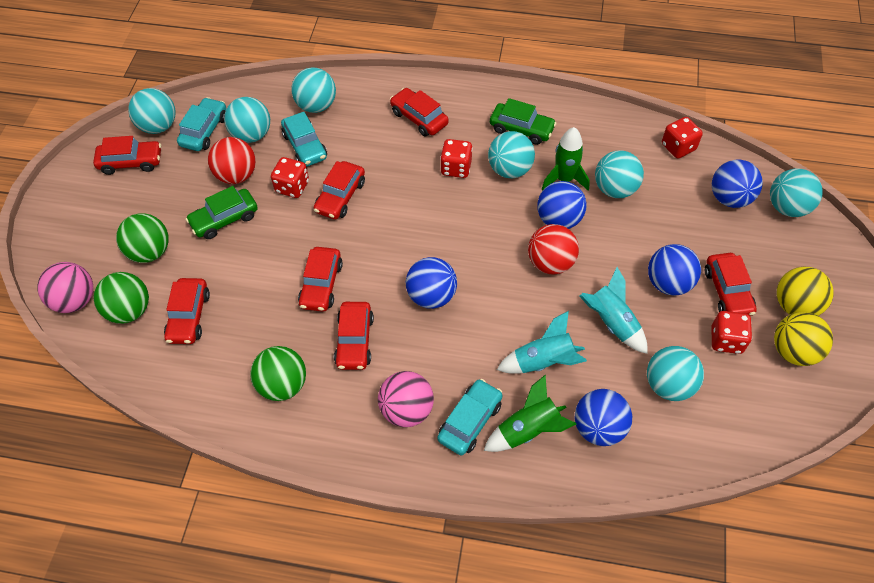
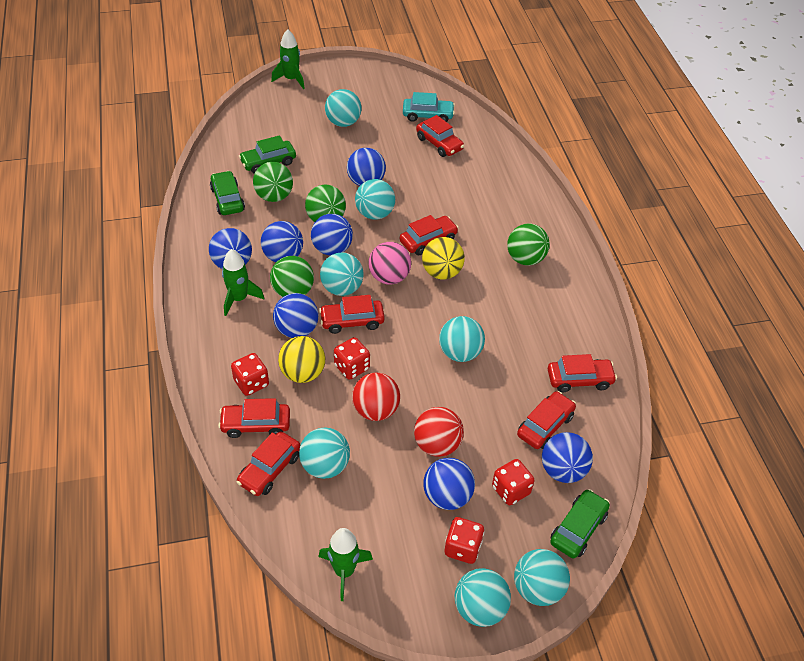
blue ball: 5 -> 7
green ball: 3 -> 4
green car: 2 -> 3
green rocket: 2 -> 3
pink ball: 2 -> 1
turquoise car: 3 -> 1
turquoise rocket: 2 -> 0

